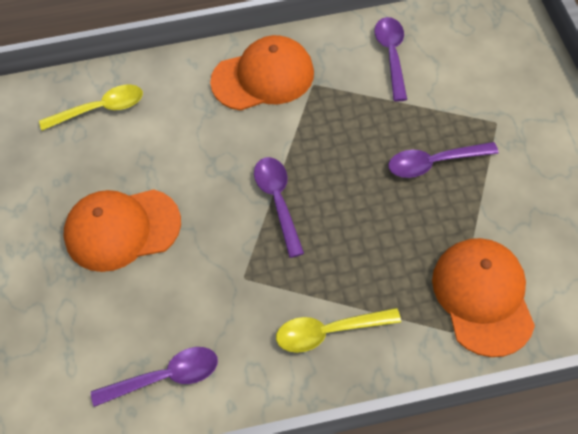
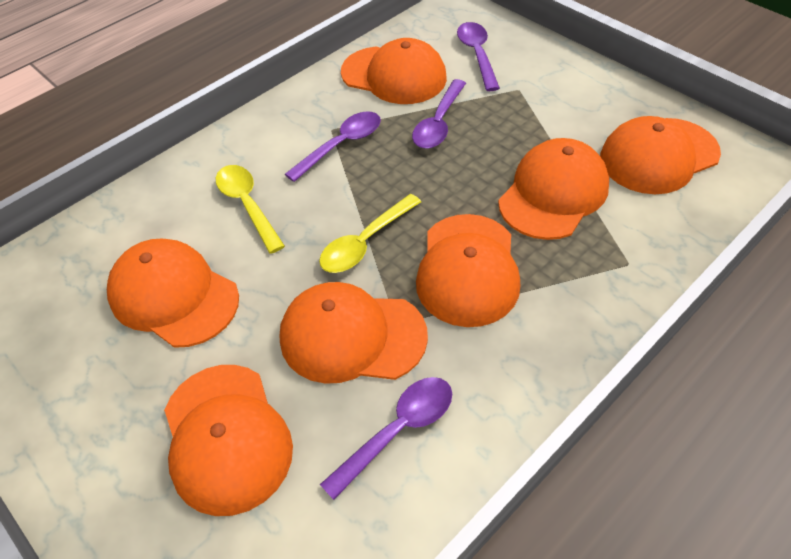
orange cap: 3 -> 7

